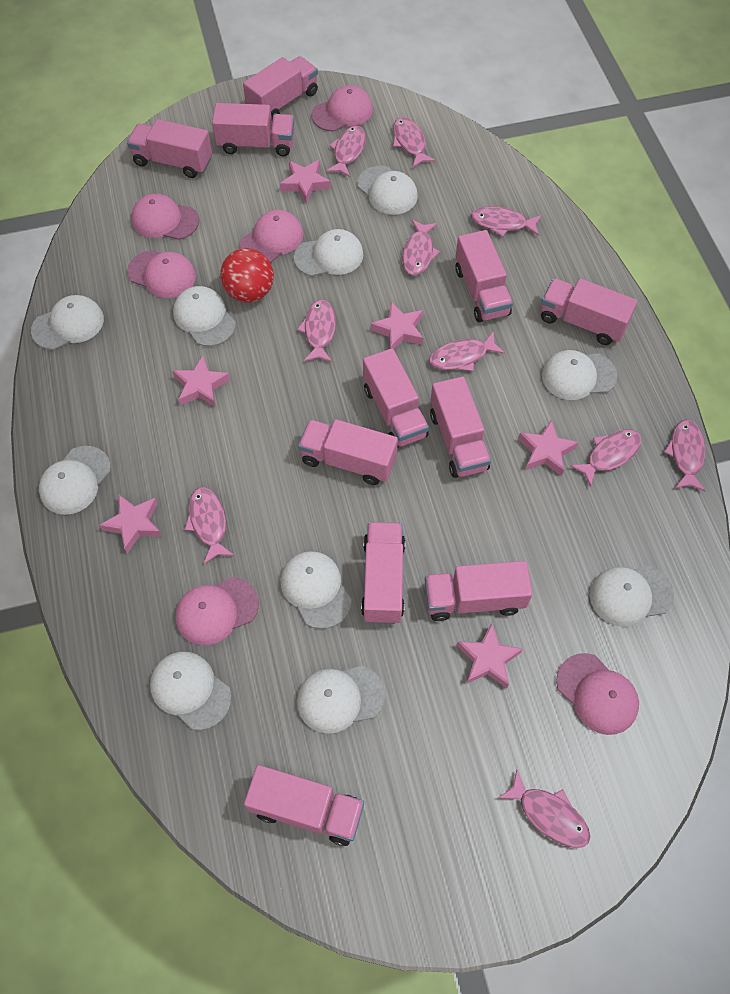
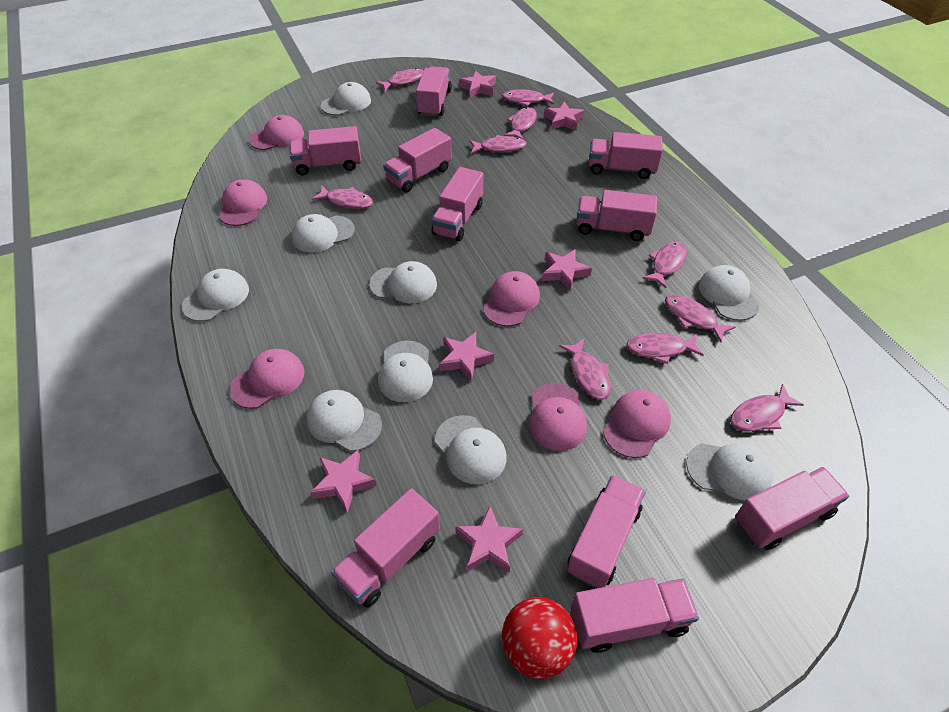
pink truck: 11 -> 10
white cap: 10 -> 9

